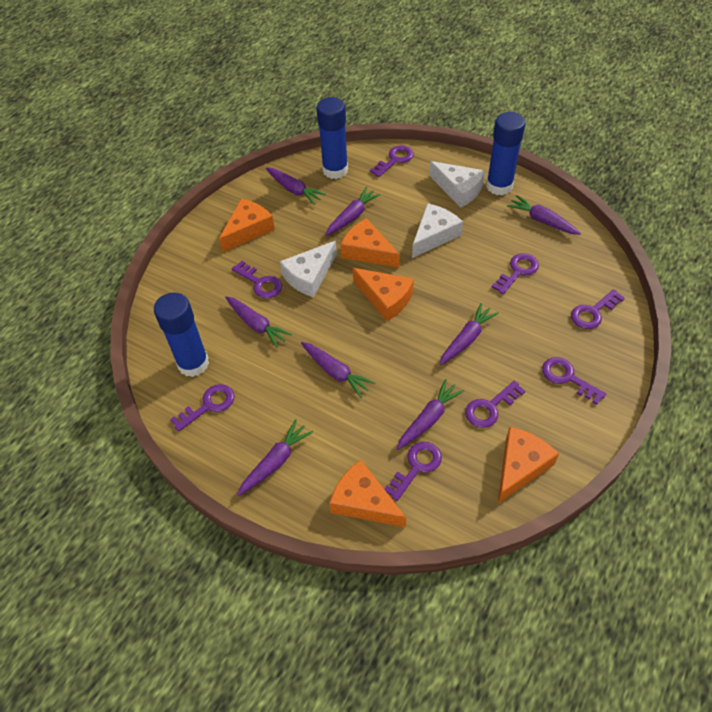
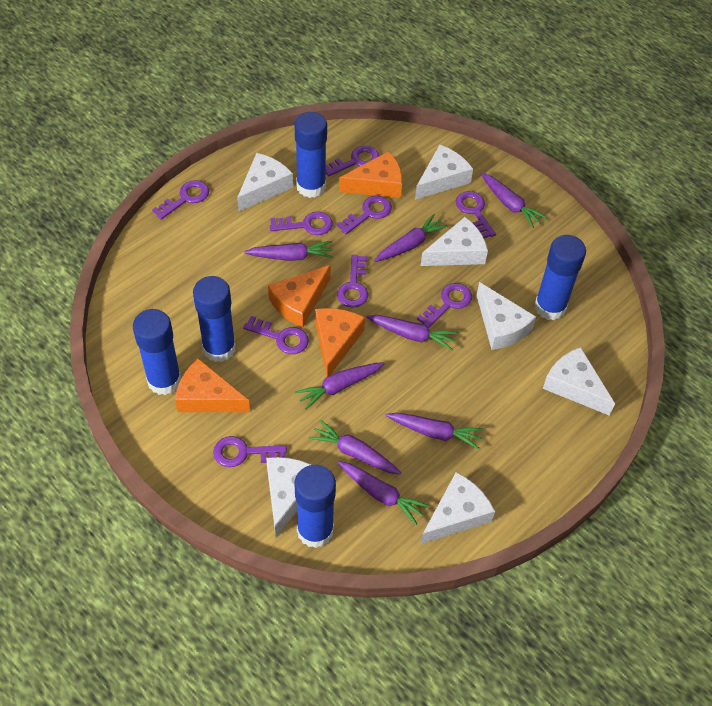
blue glue stick: 3 -> 5
orange cheese: 5 -> 4
purple key: 8 -> 9
white cheese: 3 -> 7

